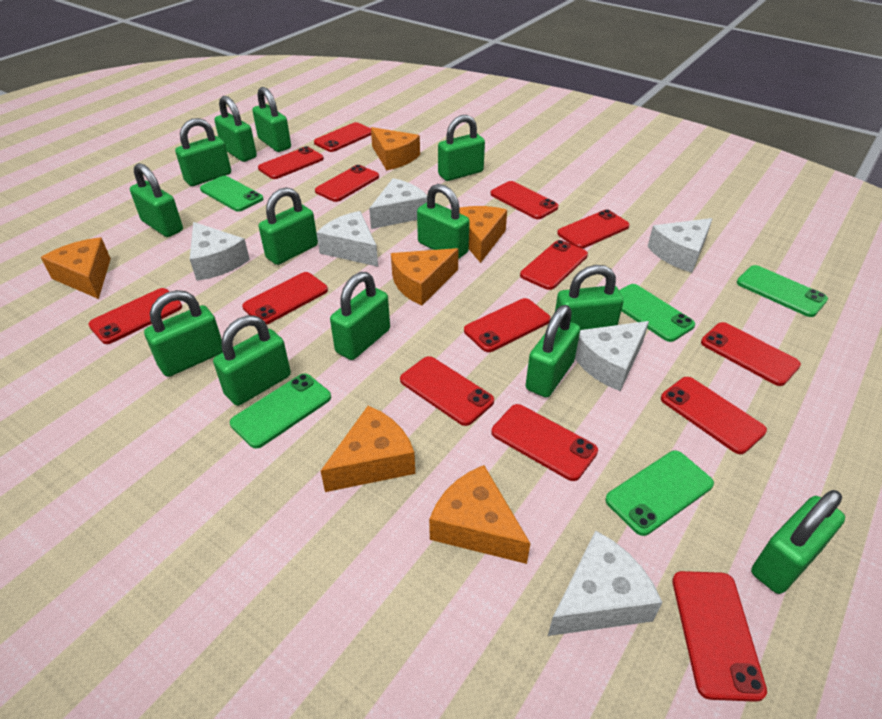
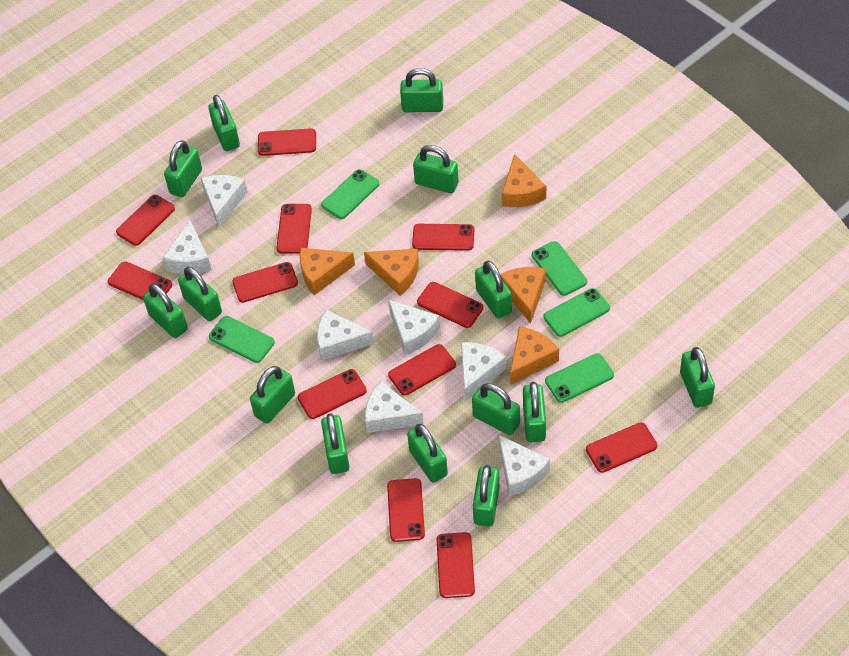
green padlock: 13 -> 14
orange cheese: 6 -> 5
red phone: 14 -> 12
white cheese: 6 -> 7

